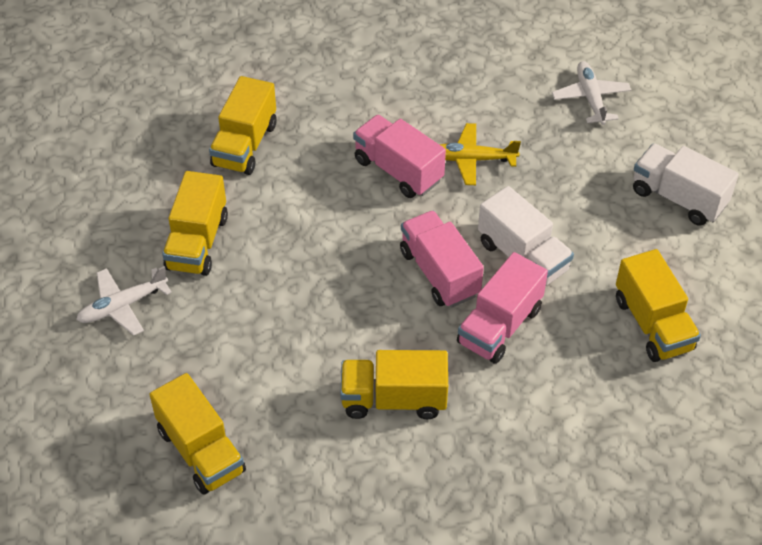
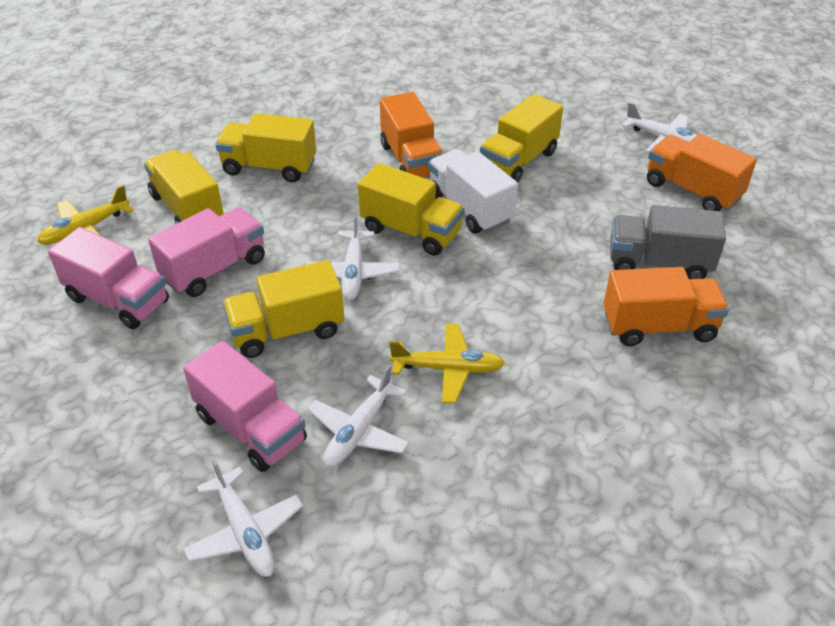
grey truck: 0 -> 1
orange truck: 0 -> 3
white plane: 2 -> 4
white truck: 2 -> 1
yellow plane: 1 -> 2

